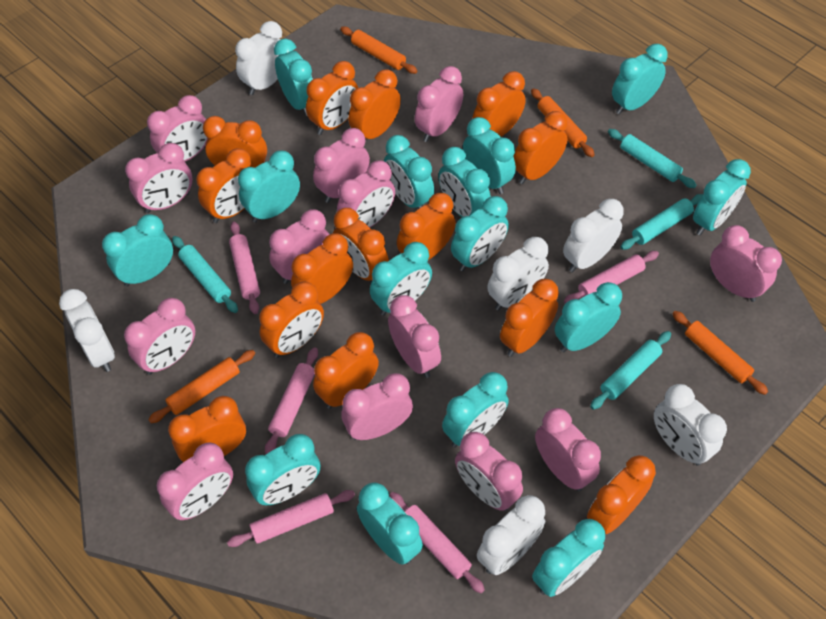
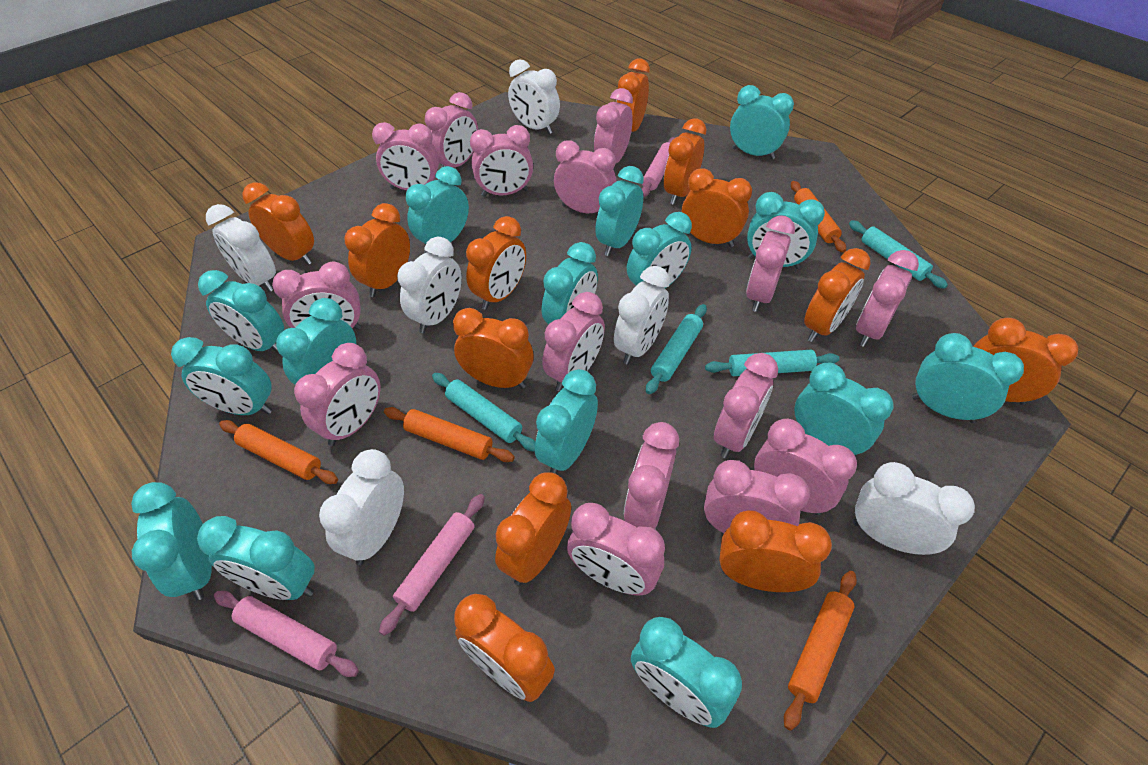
orange clock: 14 -> 12
pink clock: 13 -> 15
pink rolling pin: 5 -> 3

